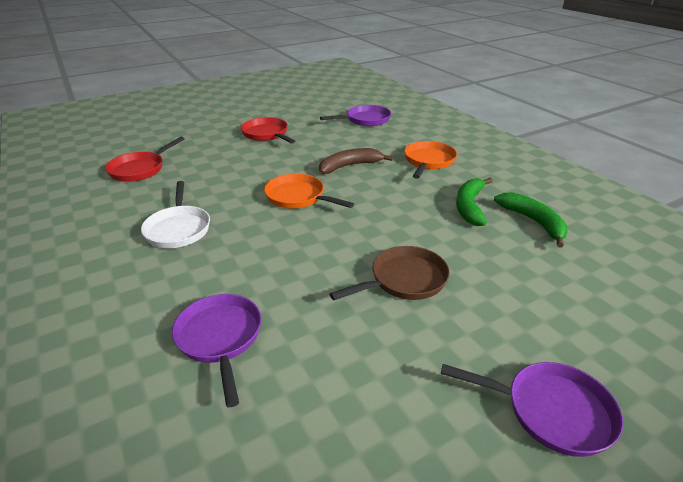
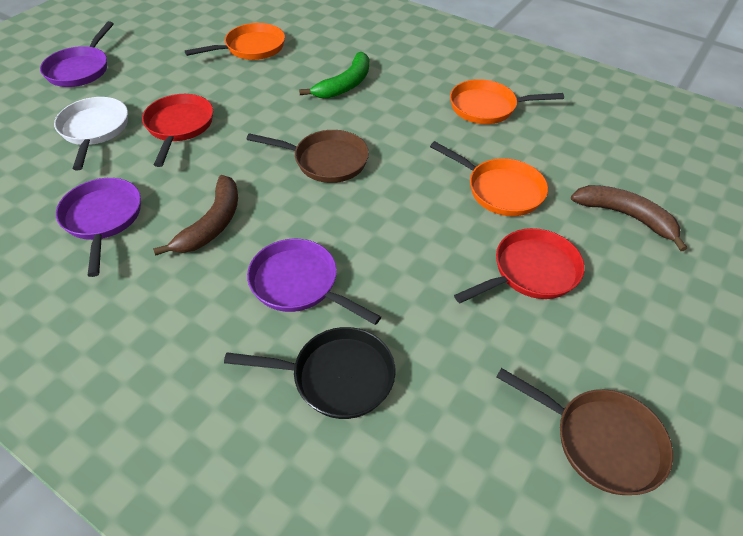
black pan: 0 -> 1
brown banana: 1 -> 2
brown pan: 1 -> 2
green banana: 2 -> 1
orange pan: 2 -> 3

